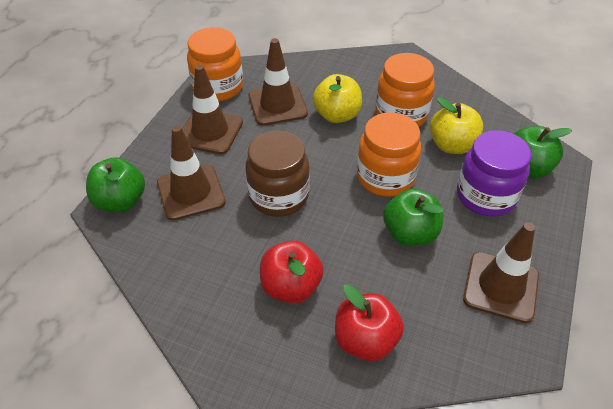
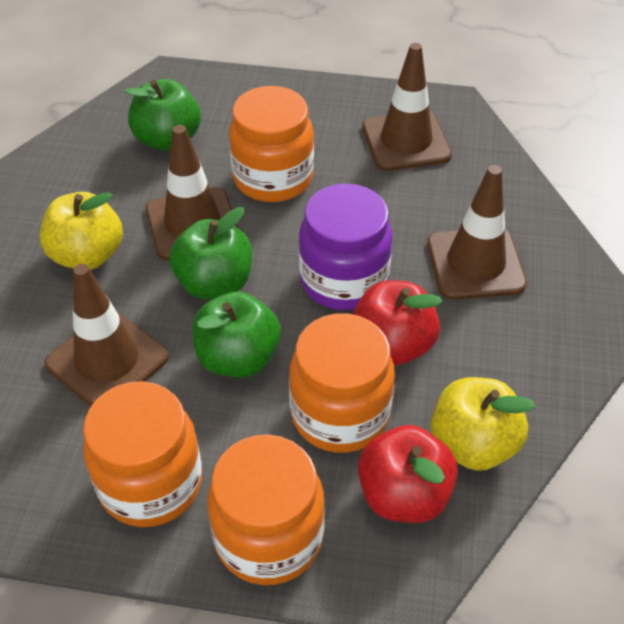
brown jar: 1 -> 0
orange jar: 3 -> 4

